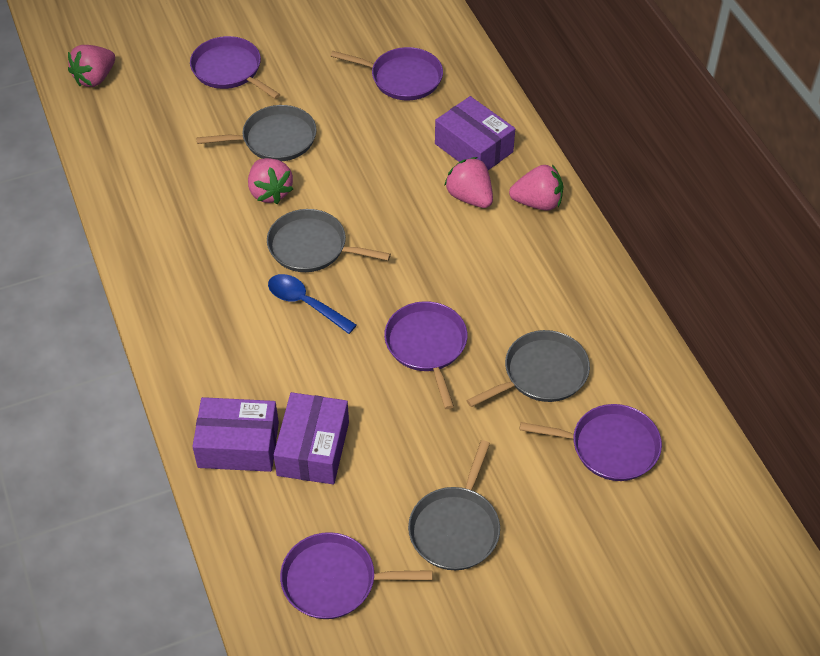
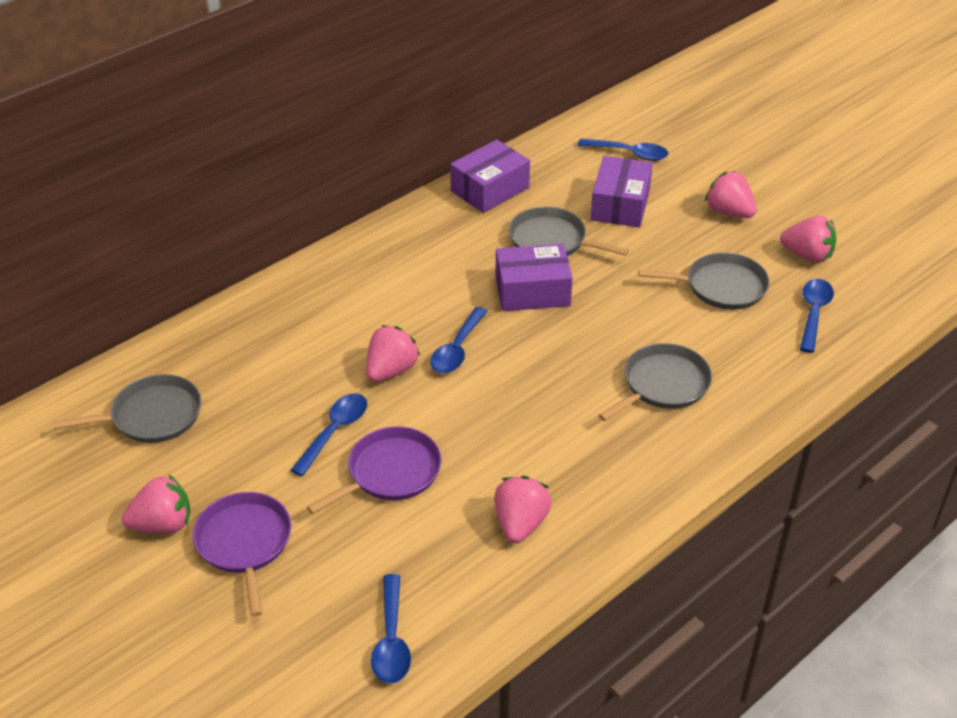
blue spoon: 1 -> 5
pink strawberry: 4 -> 5
purple pan: 5 -> 2

